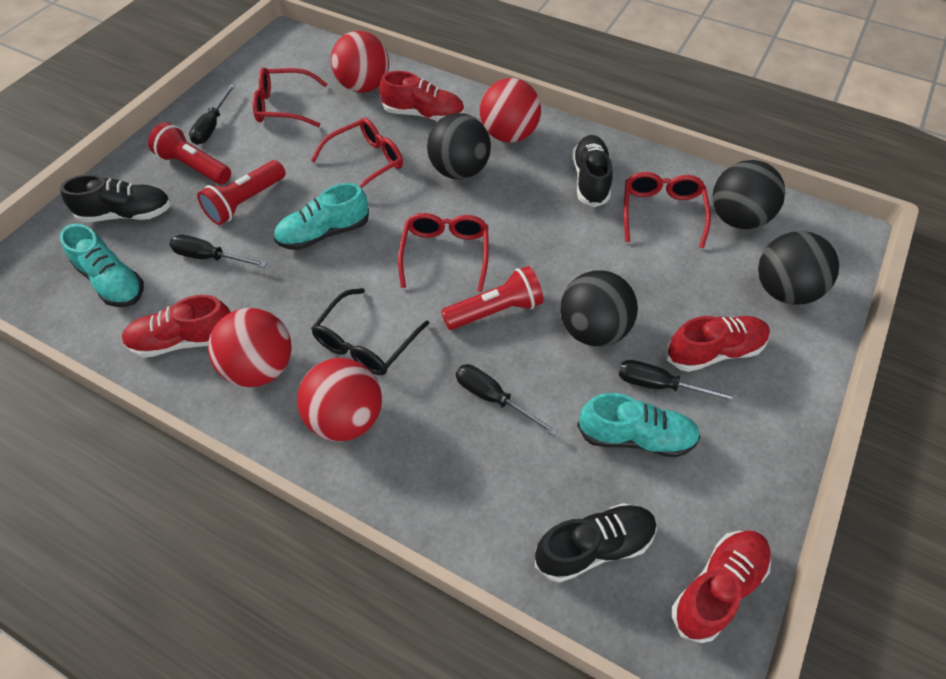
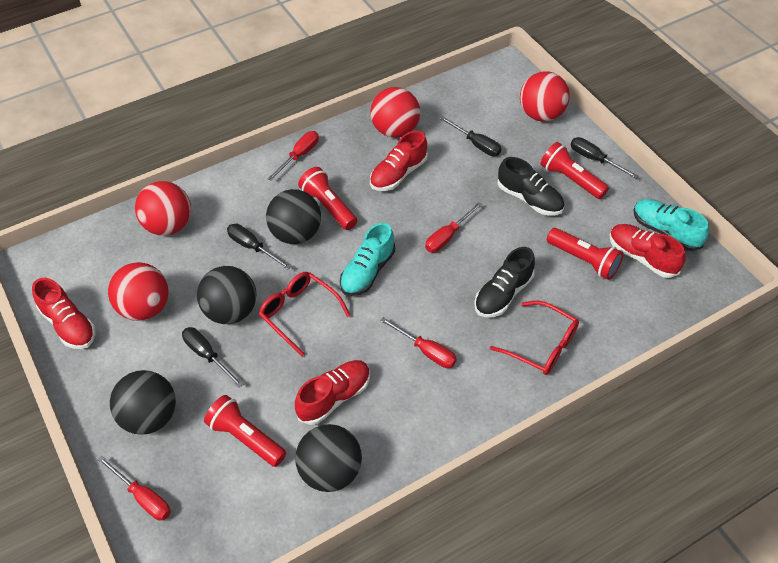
black glasses: 1 -> 0
black shoe: 3 -> 2
red flashlight: 3 -> 4
red glasses: 4 -> 2
red screwdriver: 0 -> 4
turquoise shoe: 3 -> 2

